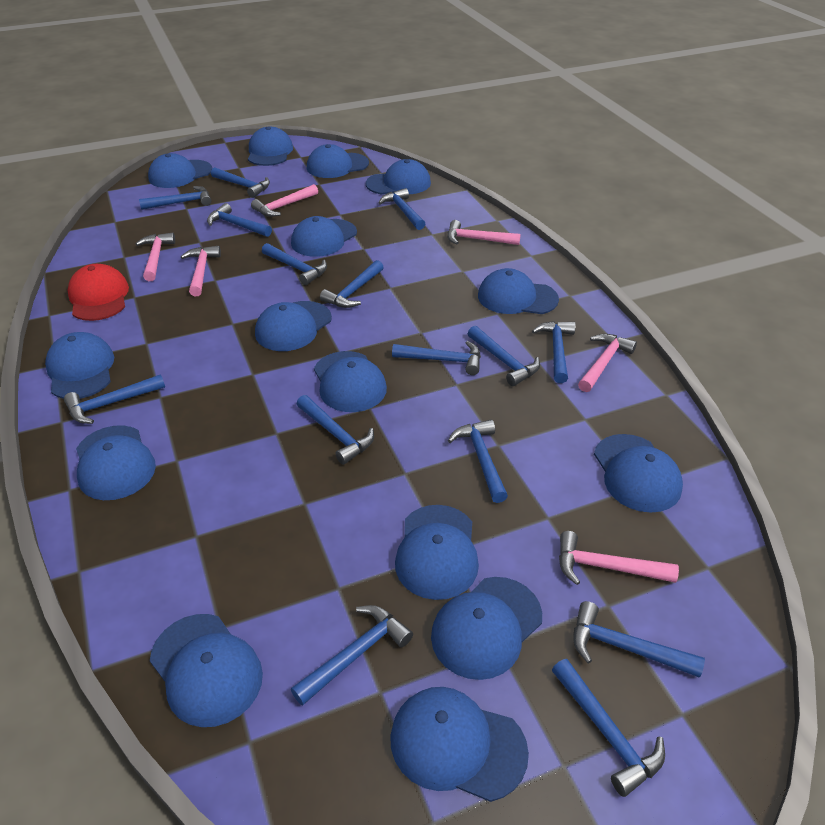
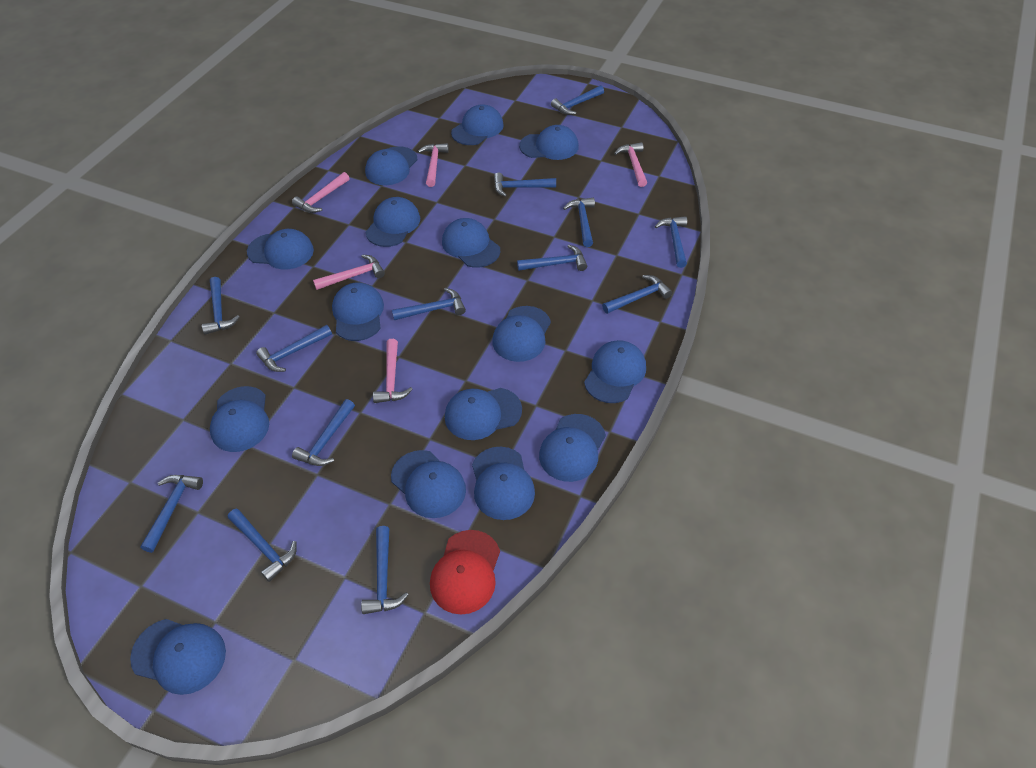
blue hammer: 15 -> 13
pink hammer: 6 -> 5

